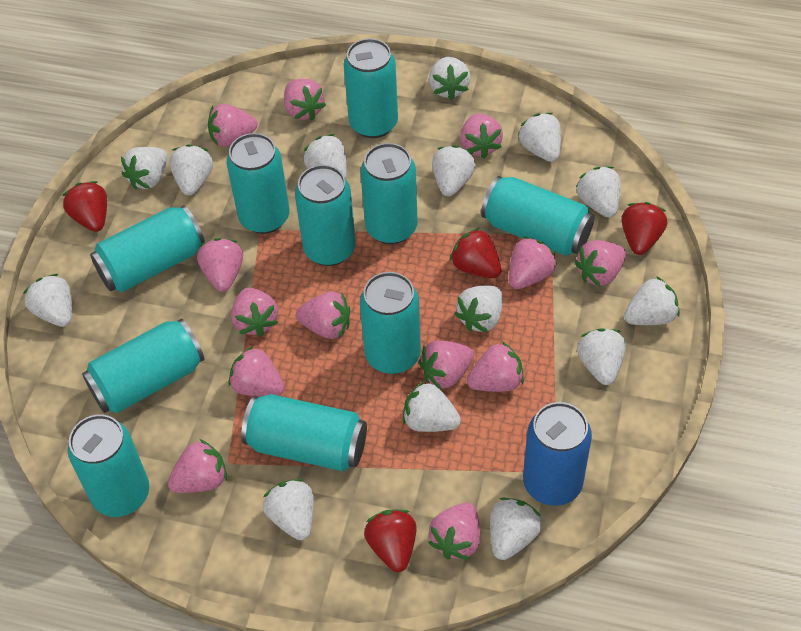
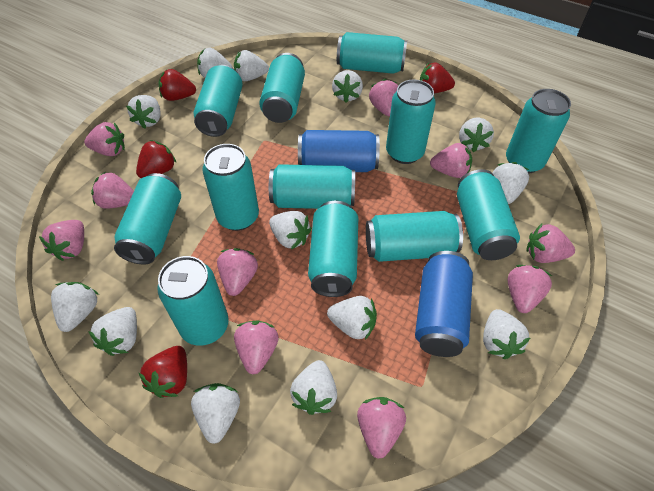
blue can: 1 -> 2
pink strawberry: 13 -> 10
turquoise can: 10 -> 12
white strawberry: 14 -> 13

